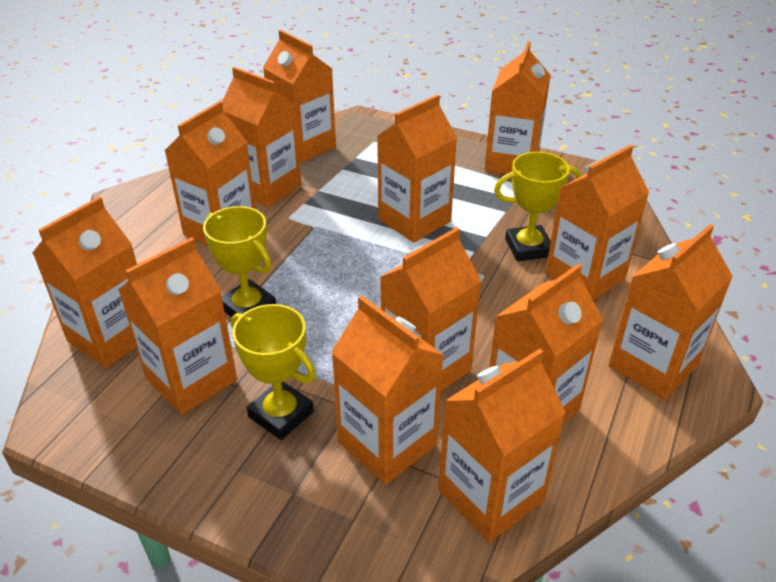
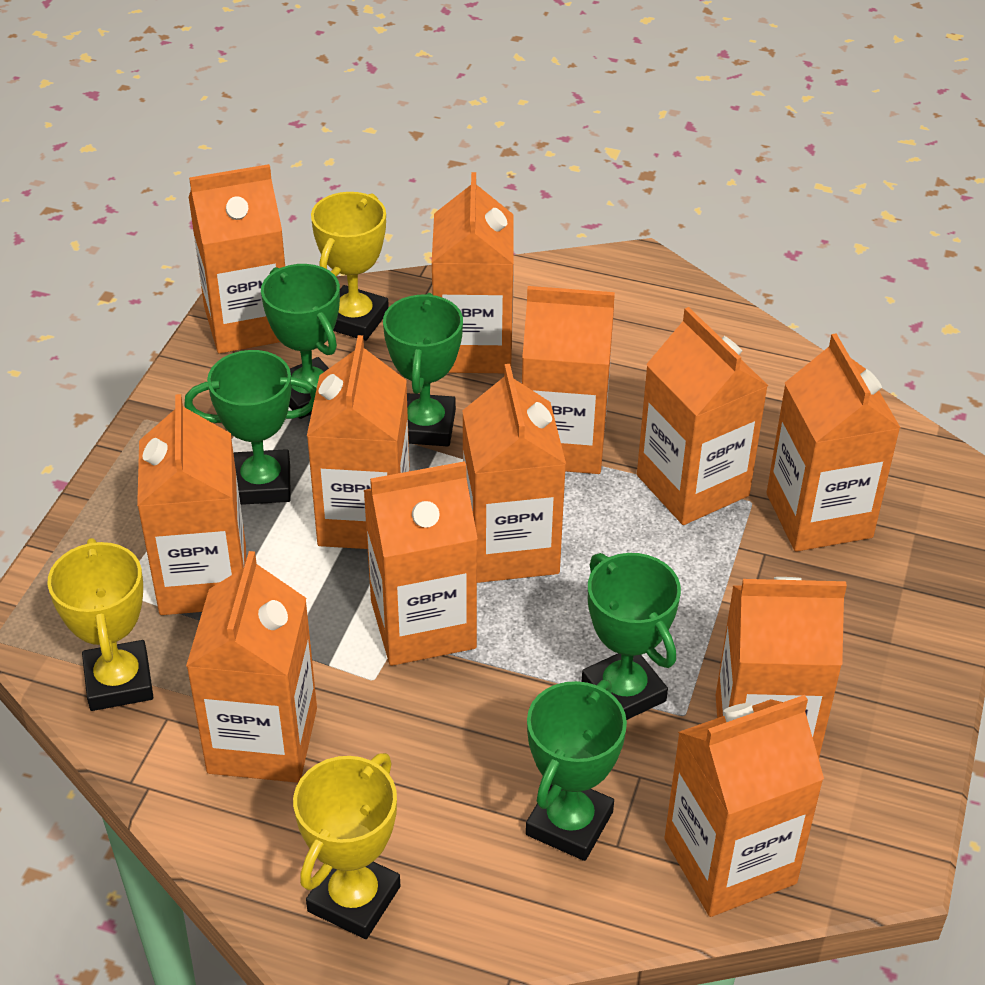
green trophy: 0 -> 5
orange carton: 13 -> 12

